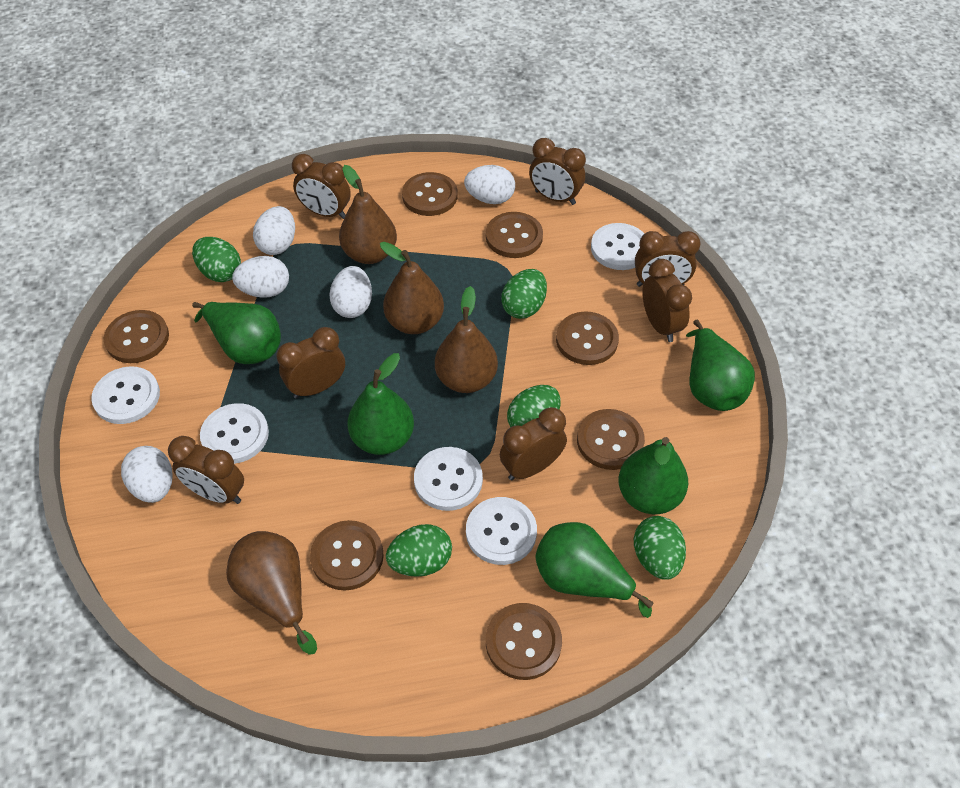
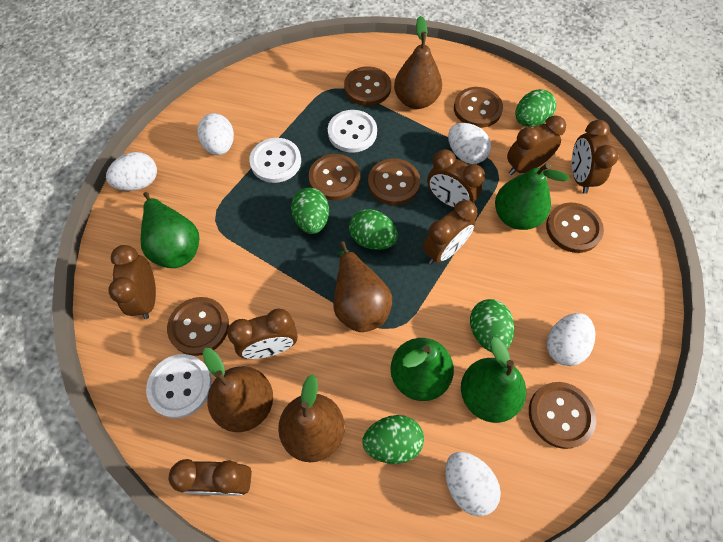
green pear: 5 -> 4
white button: 5 -> 3

